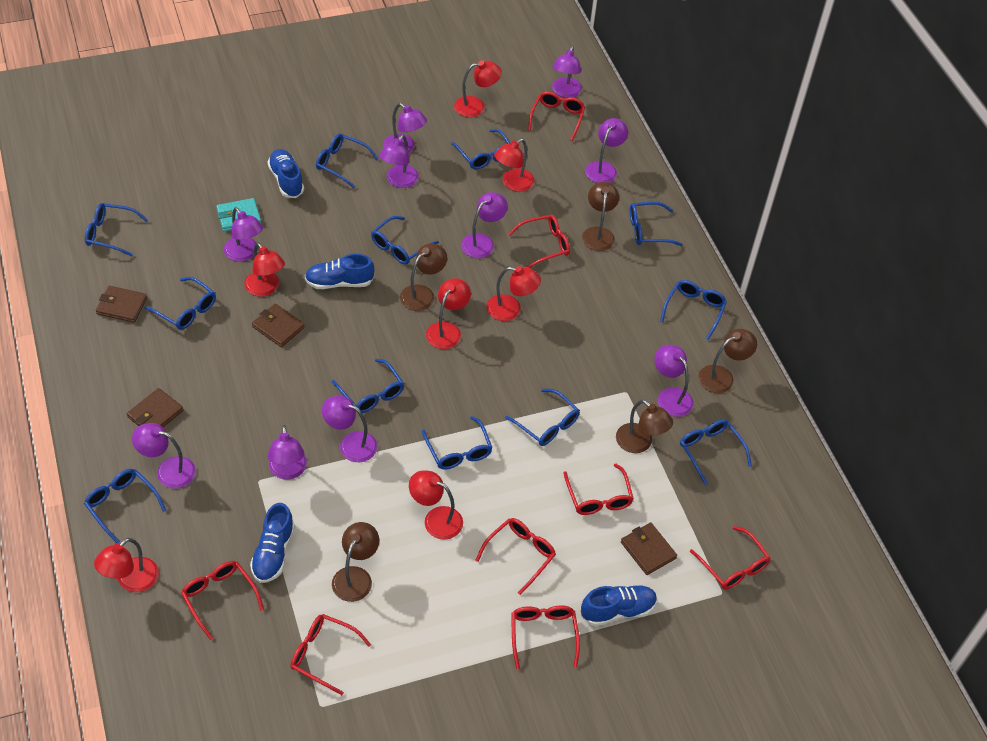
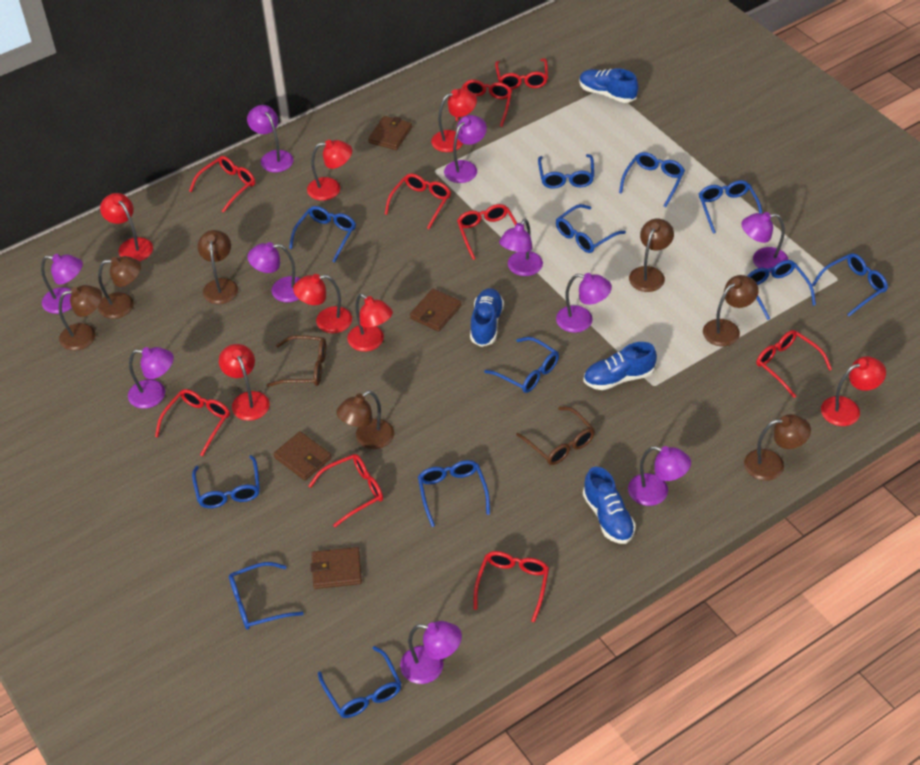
brown glasses: 0 -> 2
brown lamp: 5 -> 7
red glasses: 8 -> 9
turquoise wallet: 1 -> 0

